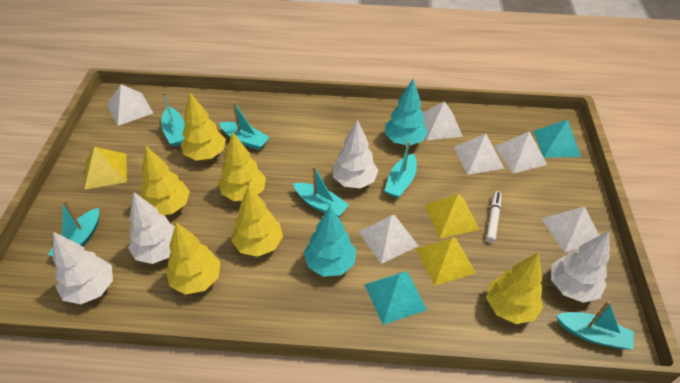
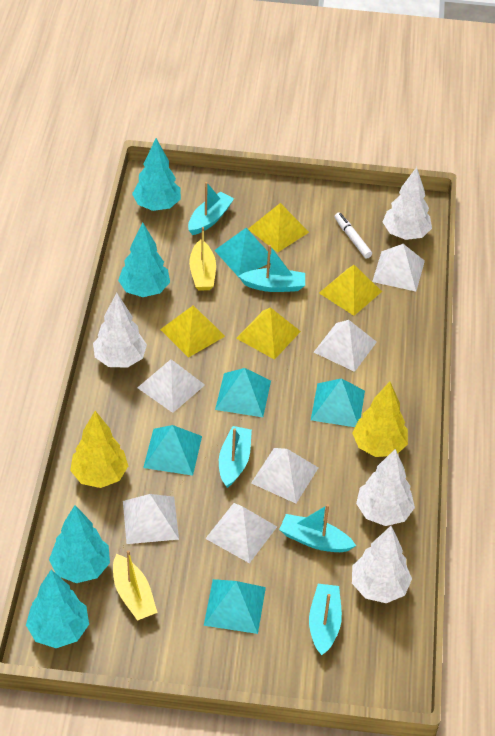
turquoise boat: 6 -> 5
turquoise pyramid: 2 -> 5
turquoise tree: 2 -> 4
yellow boat: 0 -> 2
yellow pyramid: 3 -> 4
yellow tree: 6 -> 2

